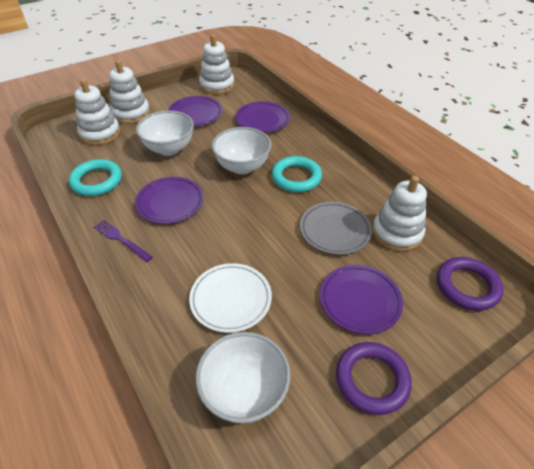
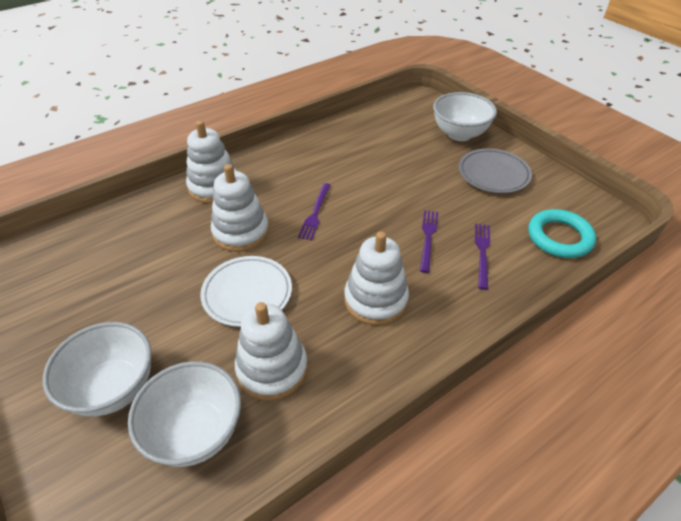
purple fork: 1 -> 3
purple plate: 4 -> 0
purple ring: 2 -> 0
turquoise ring: 2 -> 1

